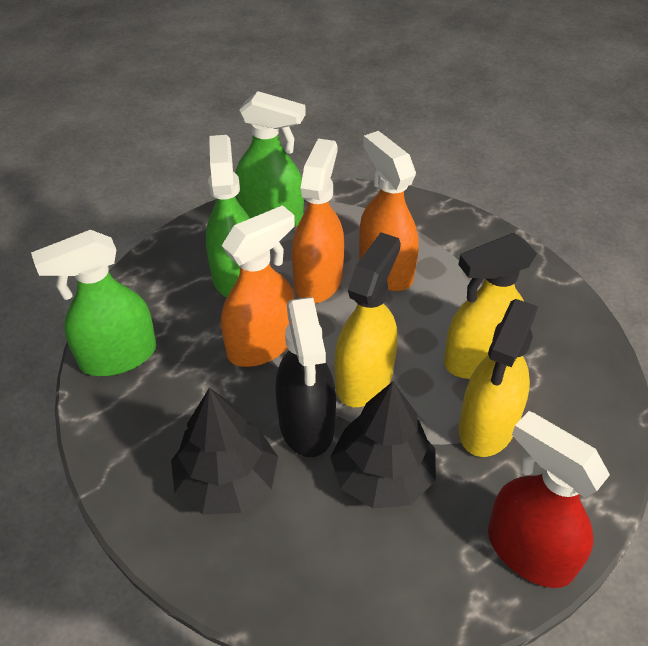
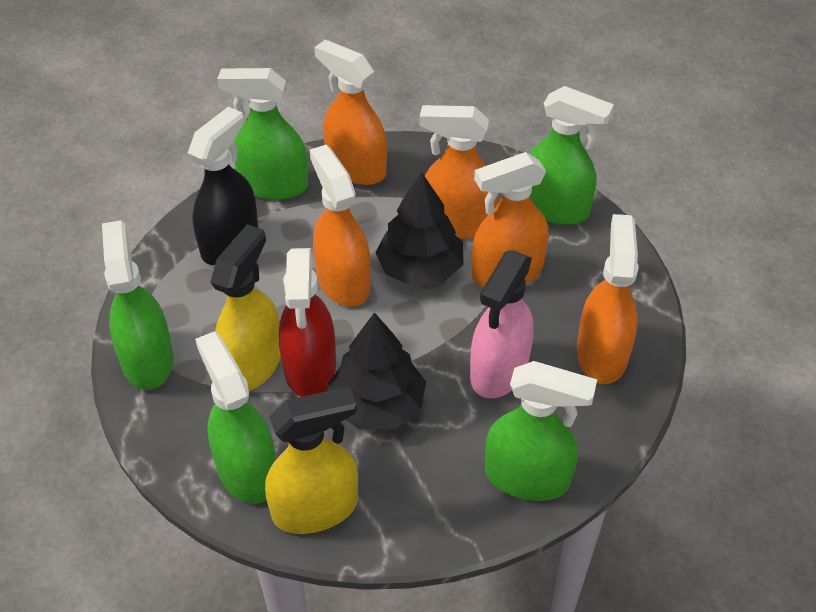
green spray bottle: 3 -> 5
orange spray bottle: 3 -> 5
pink spray bottle: 0 -> 1
yellow spray bottle: 3 -> 2

